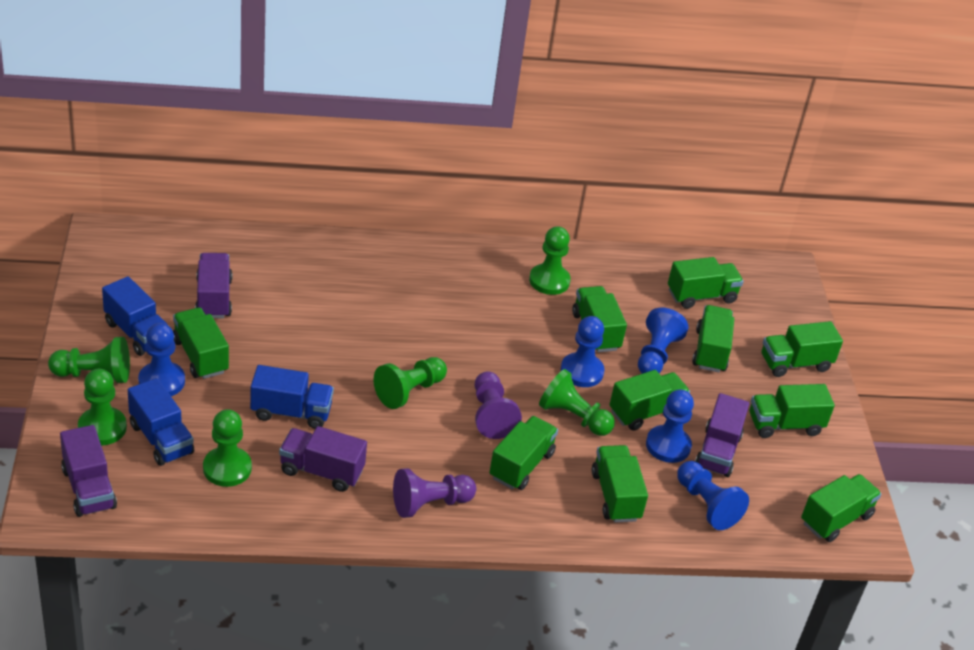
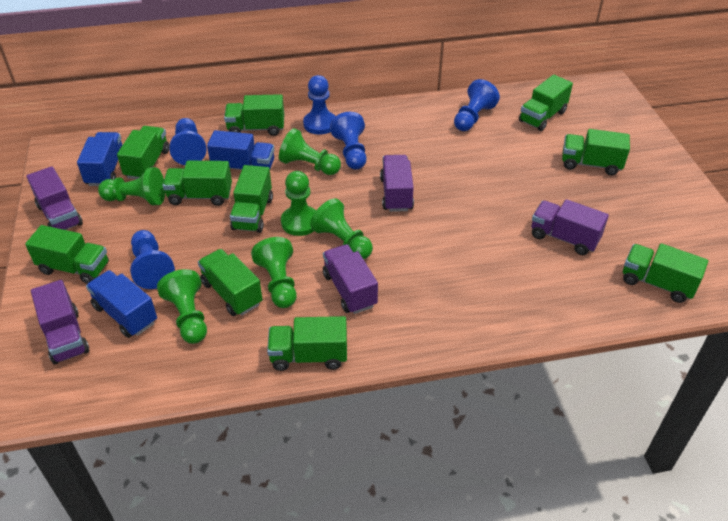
purple pawn: 2 -> 0
purple truck: 4 -> 5

